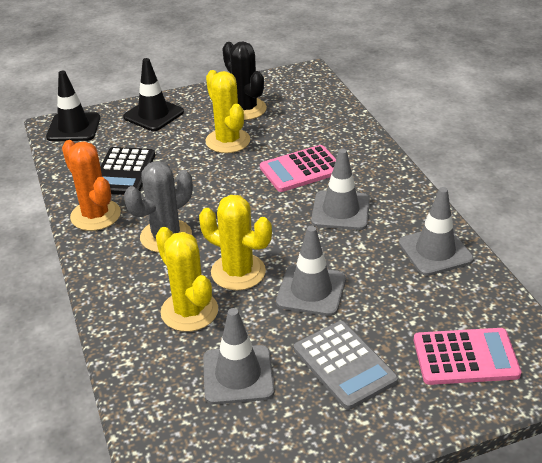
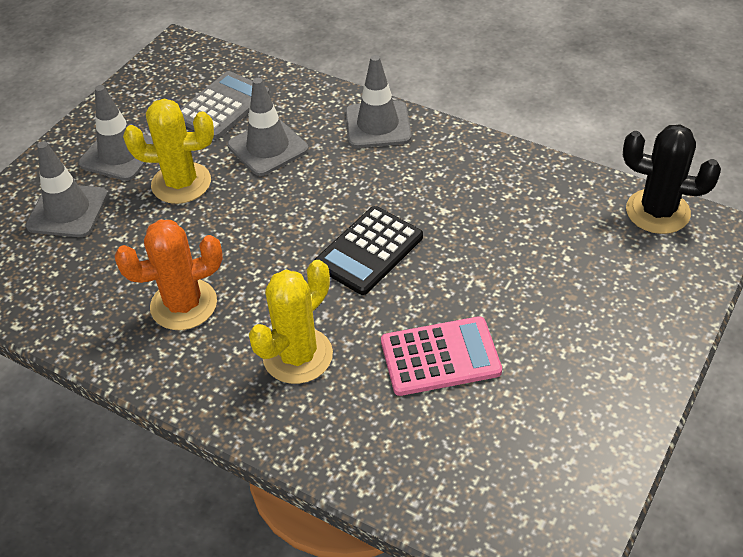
black traffic cone: 2 -> 0
grey cactus: 1 -> 0
pink calculator: 2 -> 1
yellow cactus: 3 -> 2

